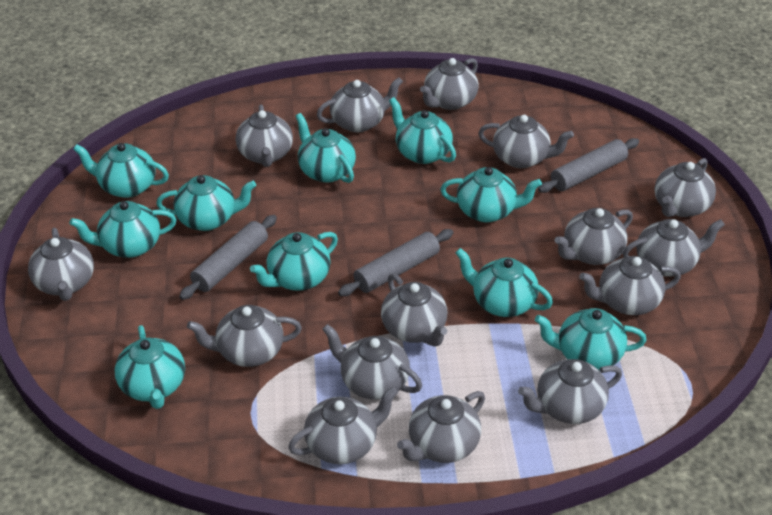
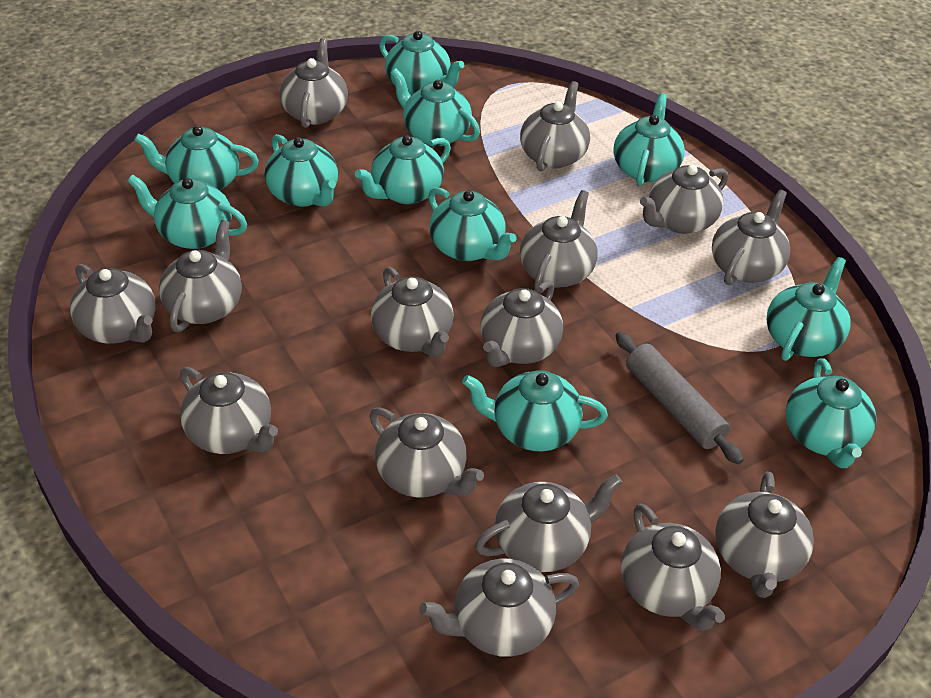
grey rolling pin: 3 -> 1
turquoise teapot: 10 -> 11

